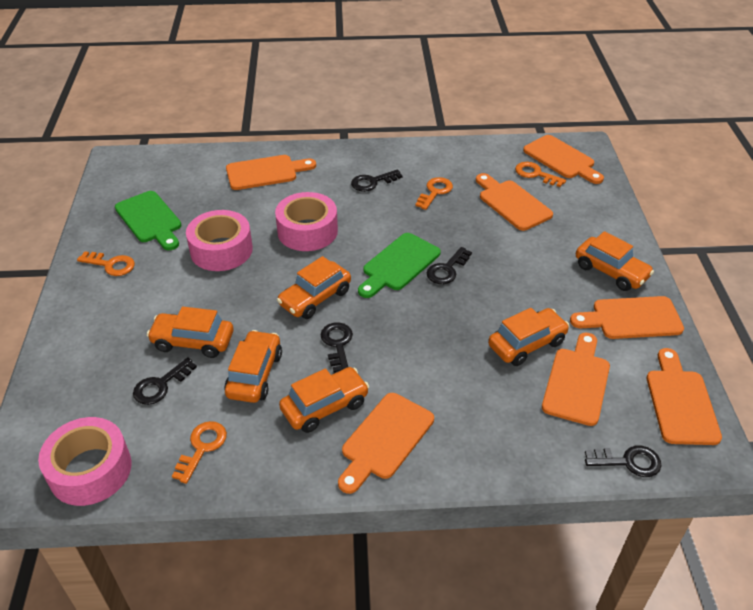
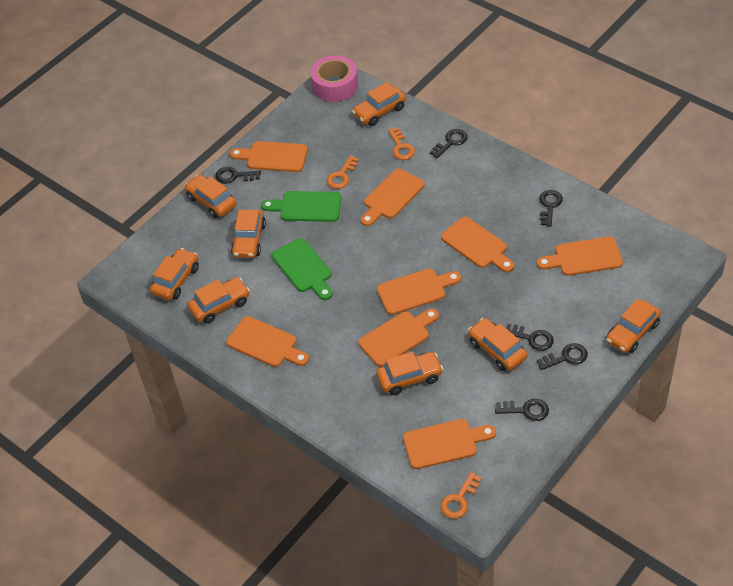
black key: 5 -> 6
orange car: 6 -> 8
orange cutting board: 7 -> 8
orange key: 4 -> 3
pink tape: 3 -> 1

